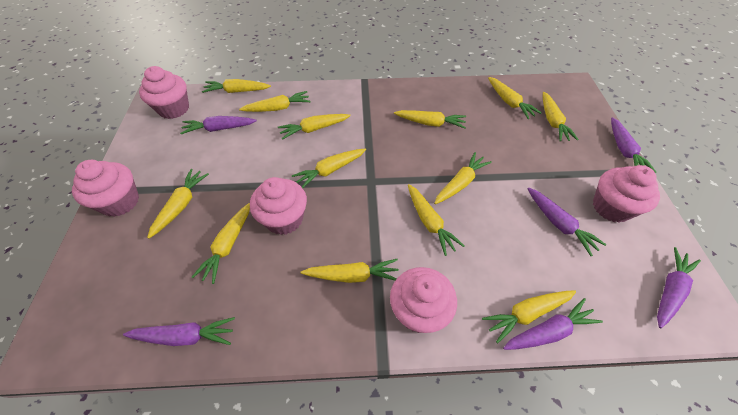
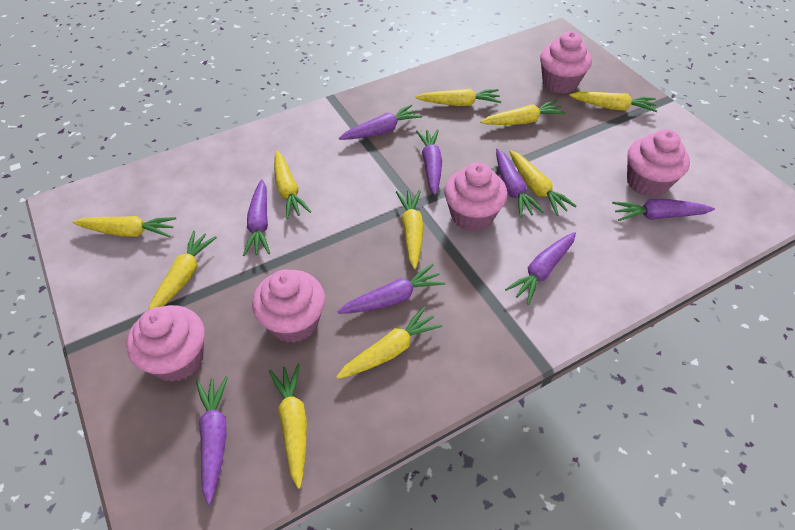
purple carrot: 6 -> 8
yellow carrot: 13 -> 10

